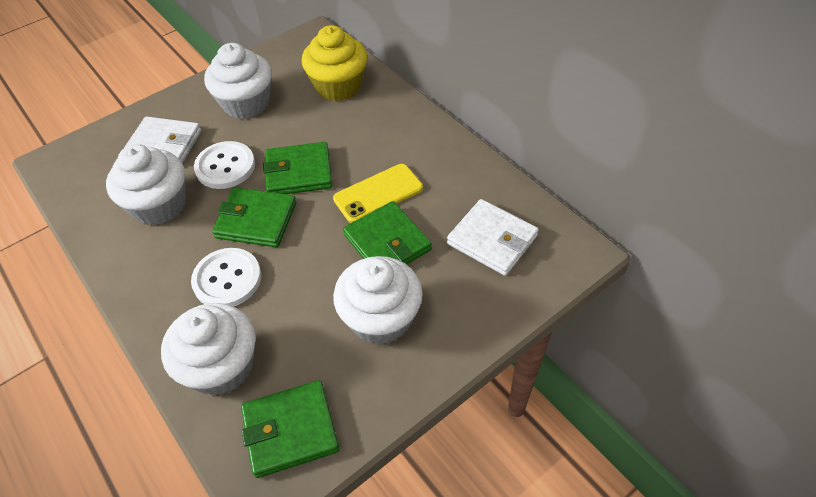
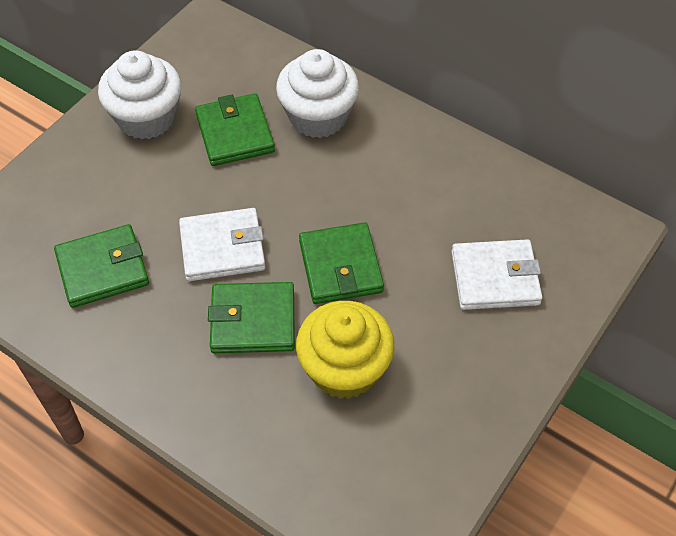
white button: 2 -> 0
white cupcake: 4 -> 2
yellow phone: 1 -> 0

